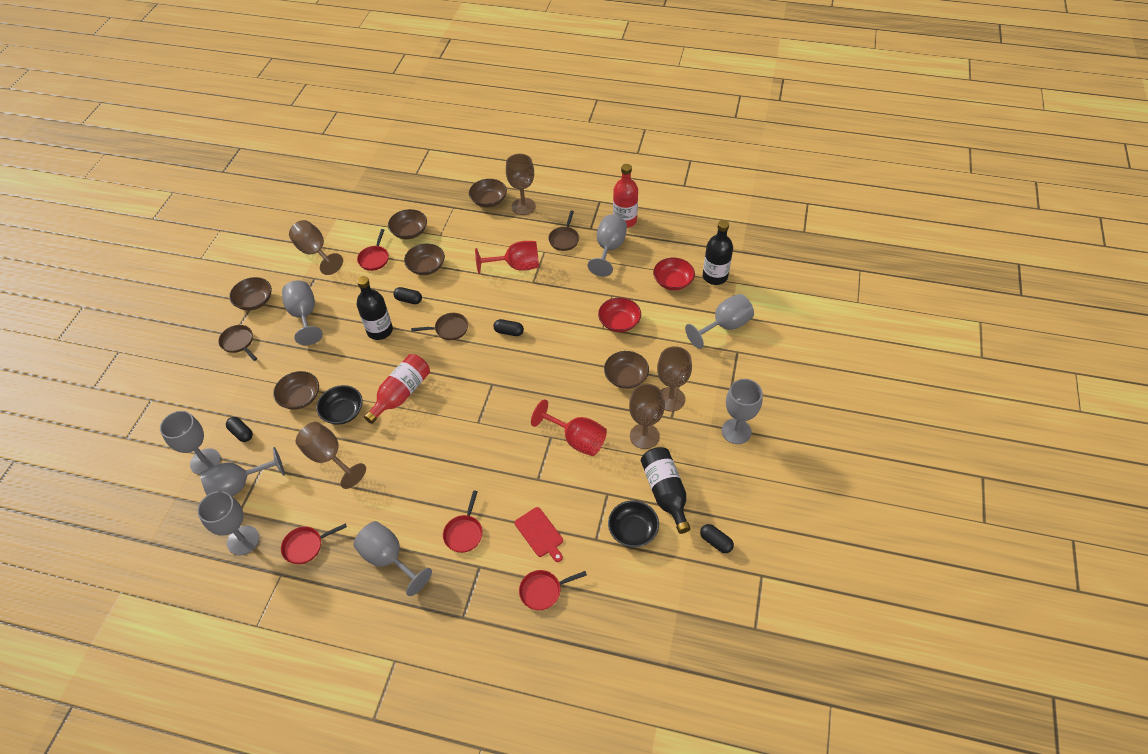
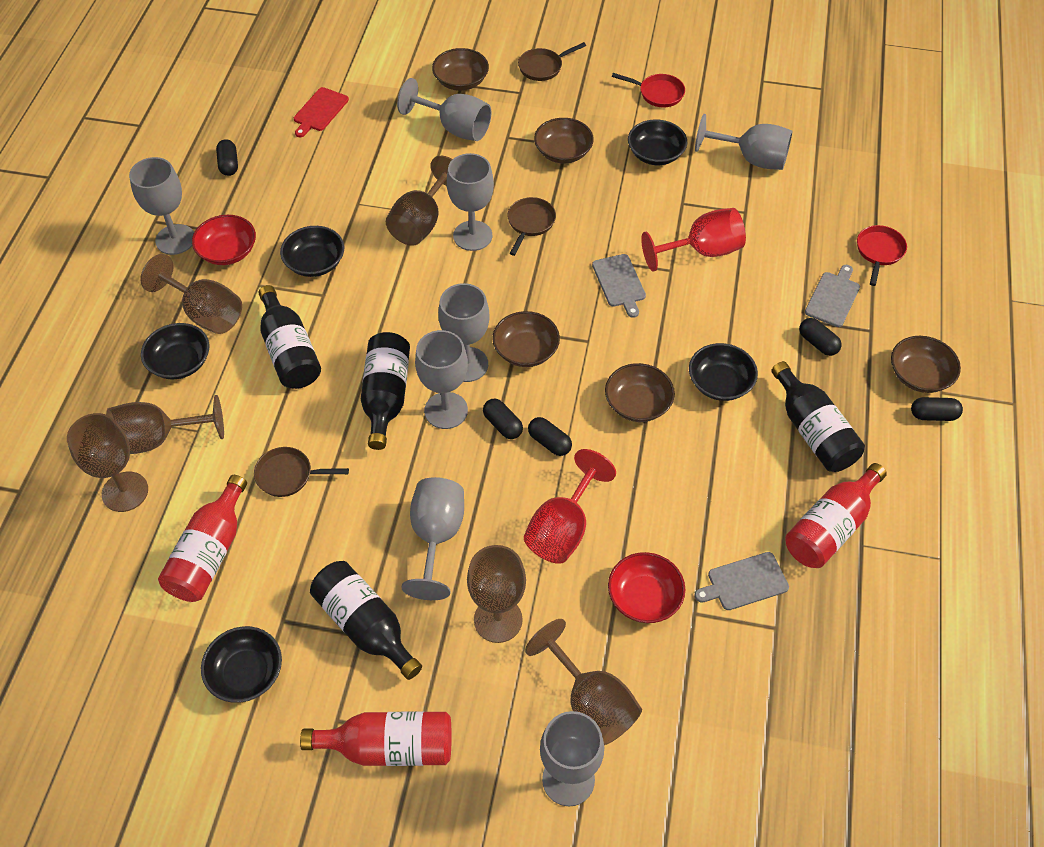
black bottle: 3 -> 4
black bowl: 2 -> 5
black capsule: 4 -> 5
brown bowl: 6 -> 5
brown goblet: 5 -> 6
grey cutting board: 0 -> 3
red bottle: 2 -> 3
red pan: 4 -> 2

